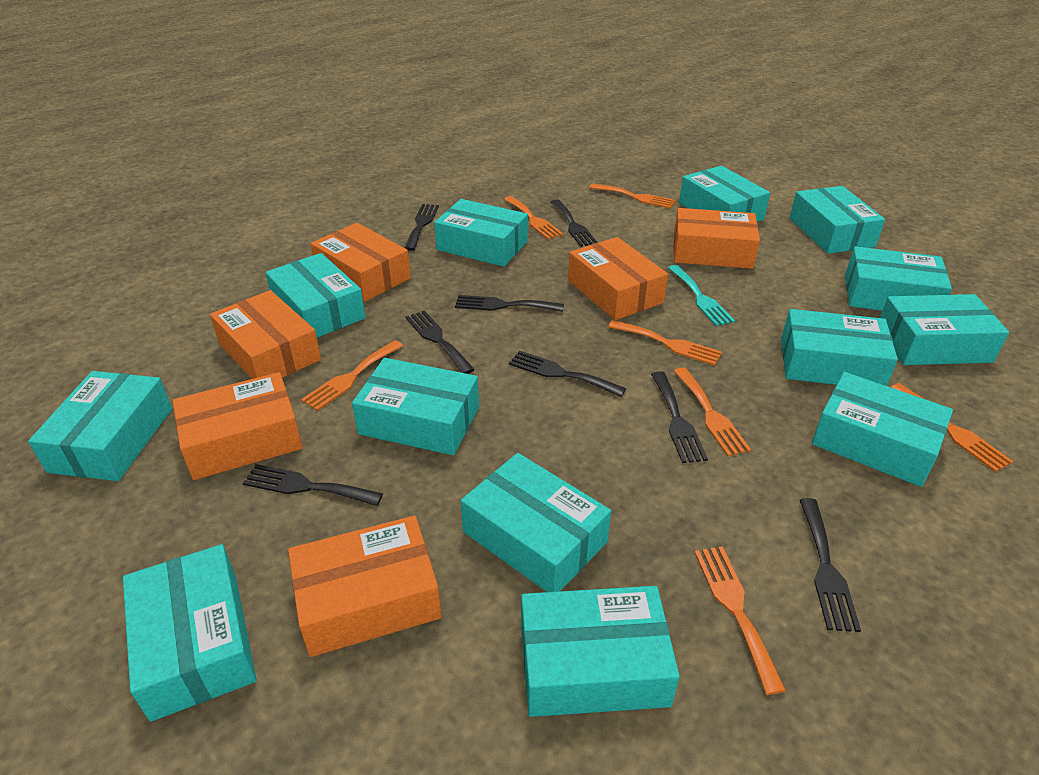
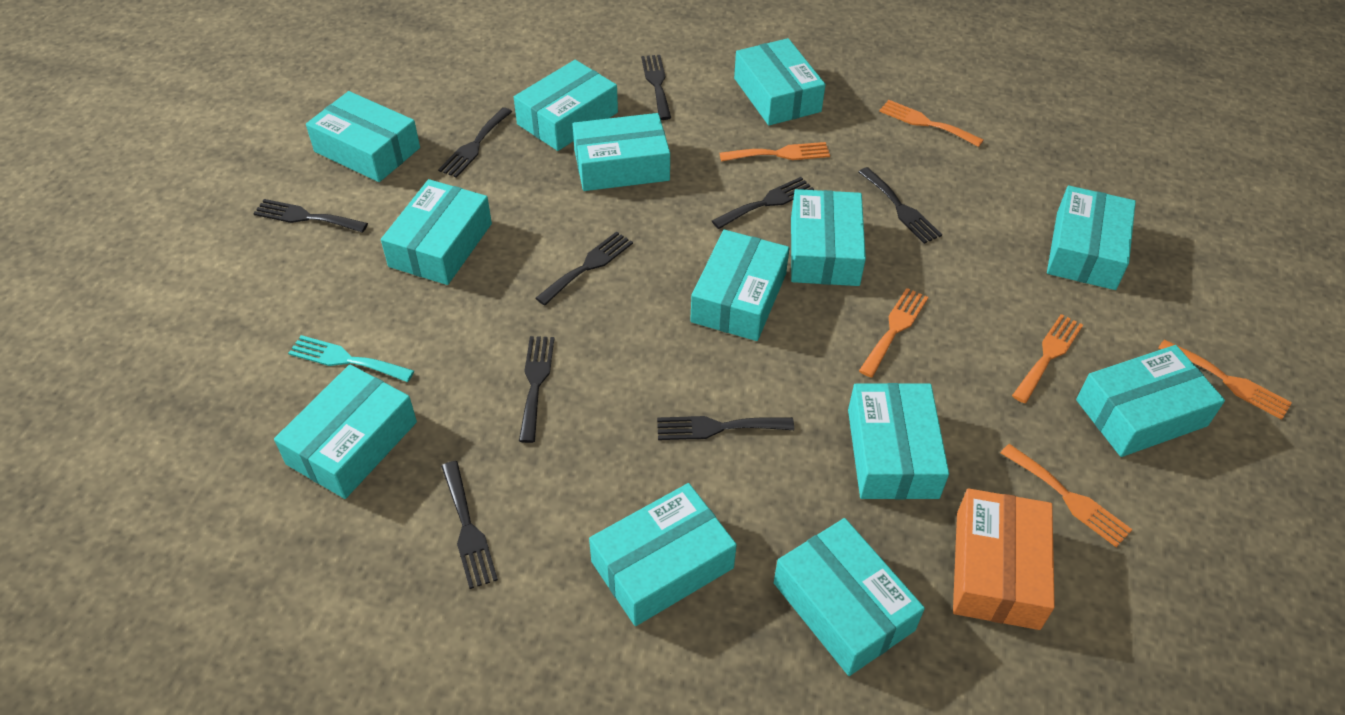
black fork: 8 -> 9
orange box: 6 -> 1
orange fork: 7 -> 6

